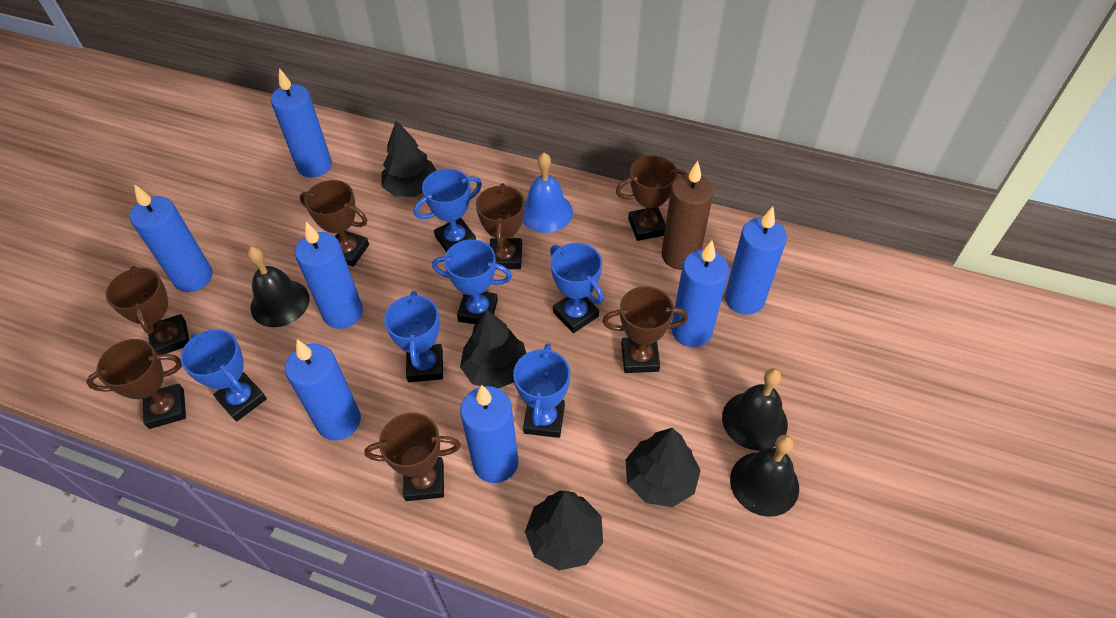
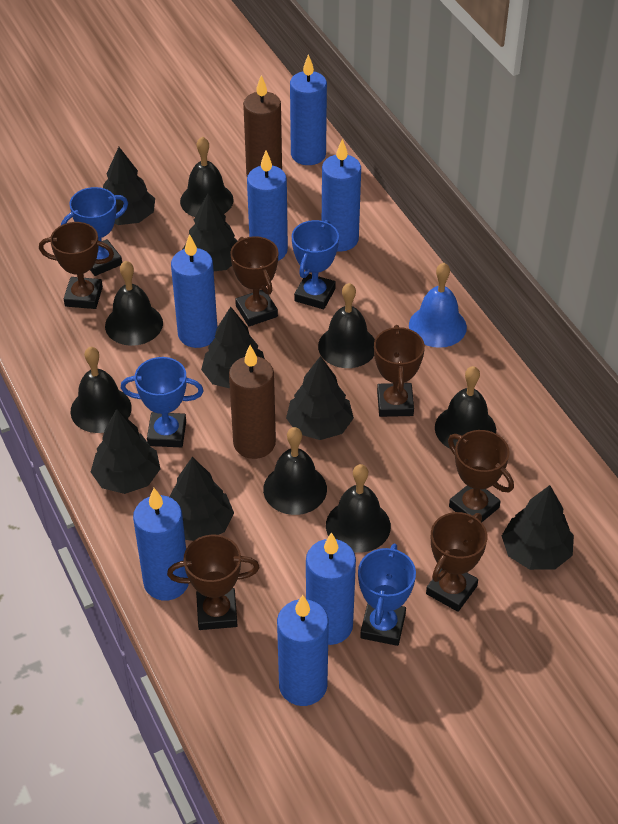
black bell: 3 -> 7
black tree: 4 -> 7
blue trophy: 6 -> 4
brown candle: 1 -> 2
brown trophy: 7 -> 6

